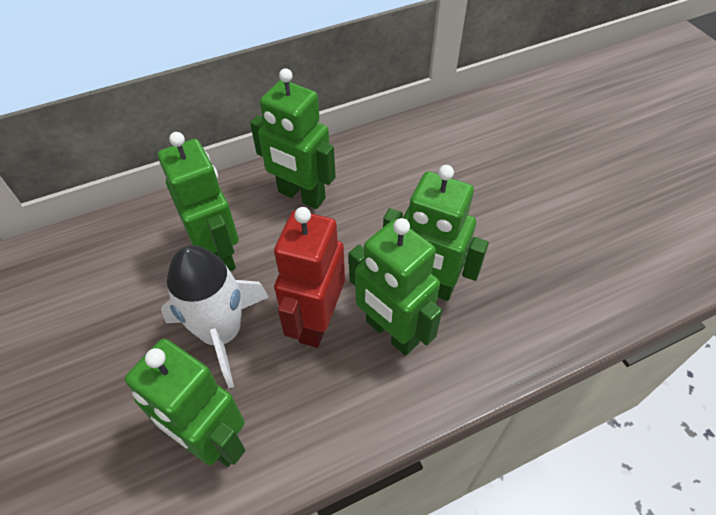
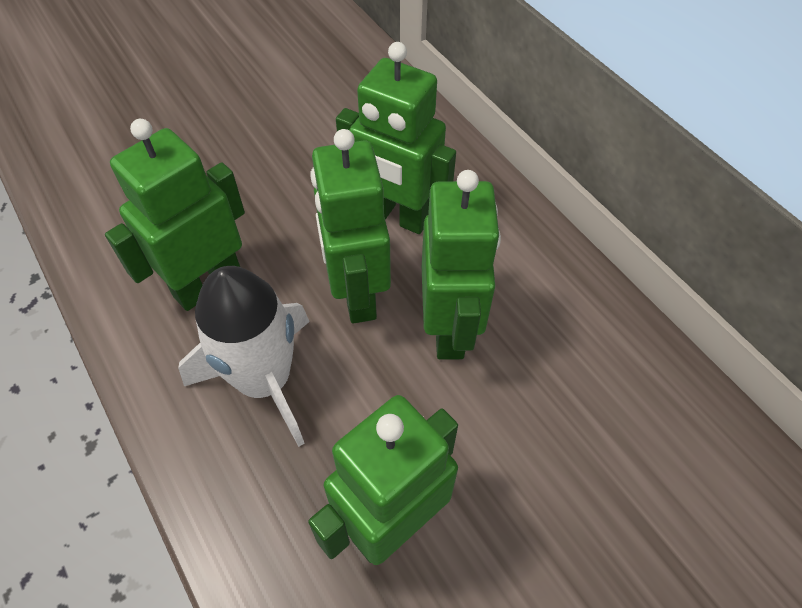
red robot: 1 -> 0

